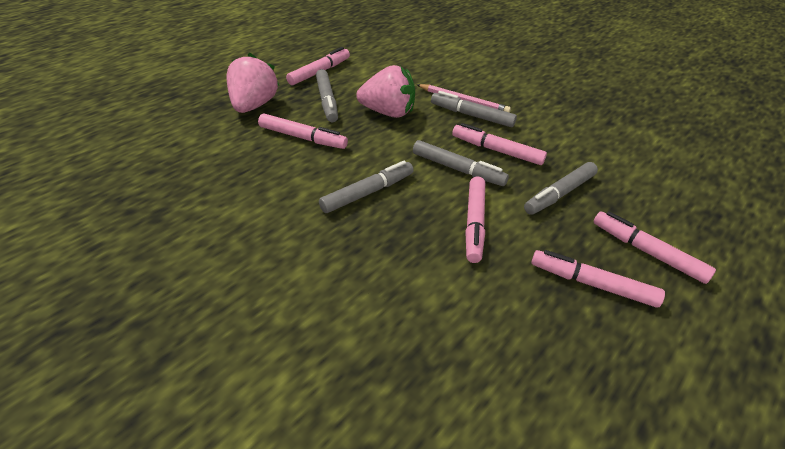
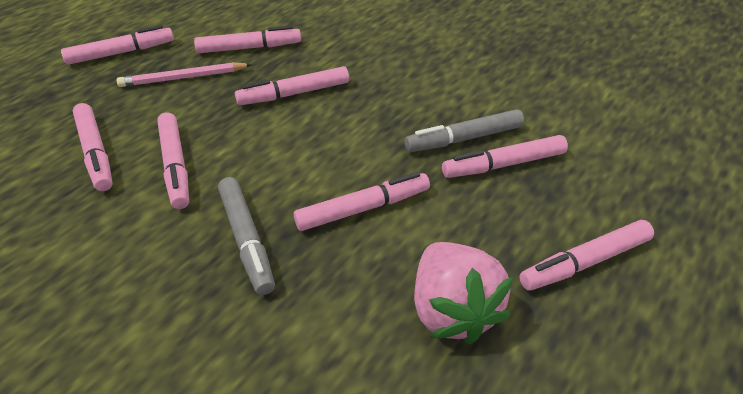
grey marker: 5 -> 2
pink marker: 6 -> 8
pink strawberry: 2 -> 1

